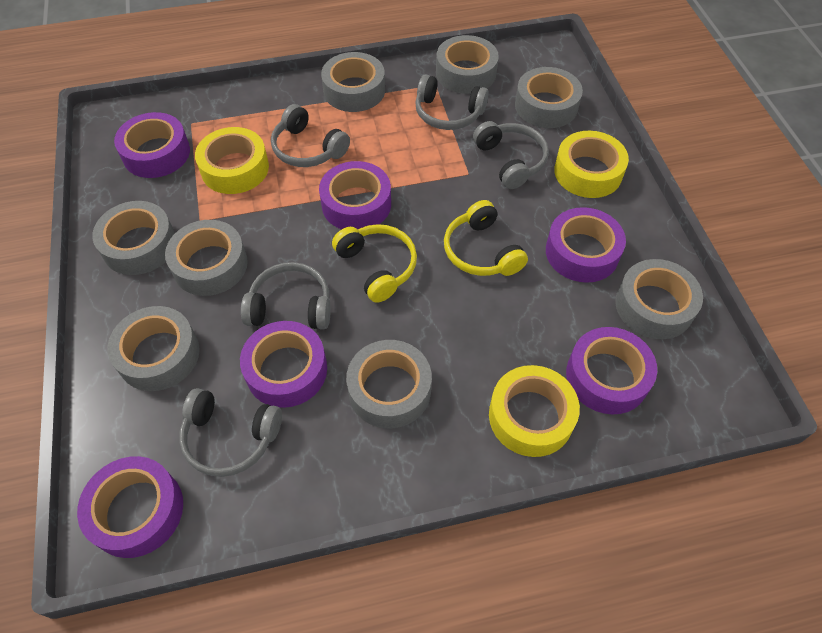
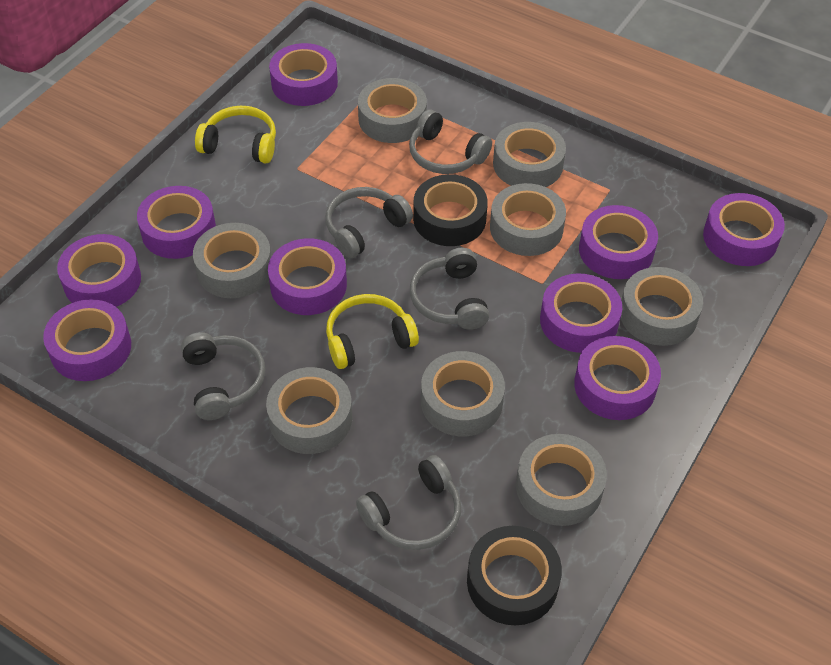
black tape: 0 -> 2
purple tape: 6 -> 9
yellow tape: 3 -> 0

